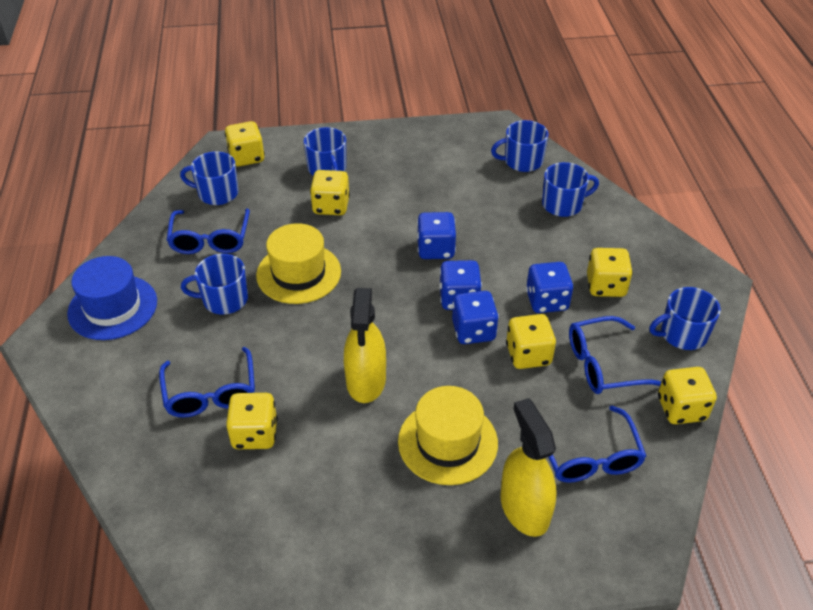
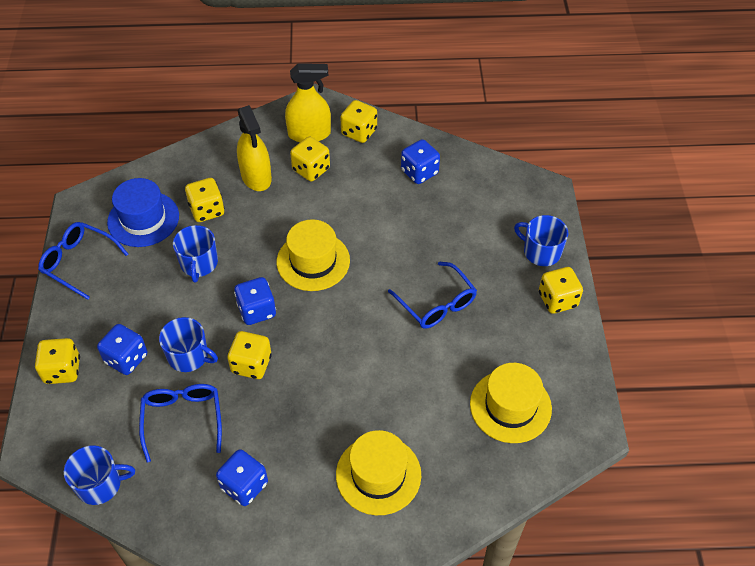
blue glasses: 4 -> 3
blue mug: 6 -> 4
yellow hat: 2 -> 3

